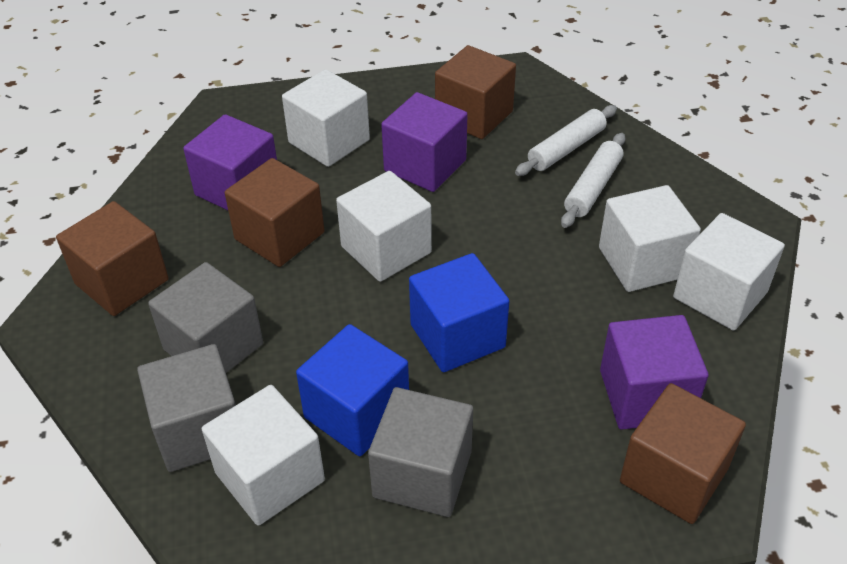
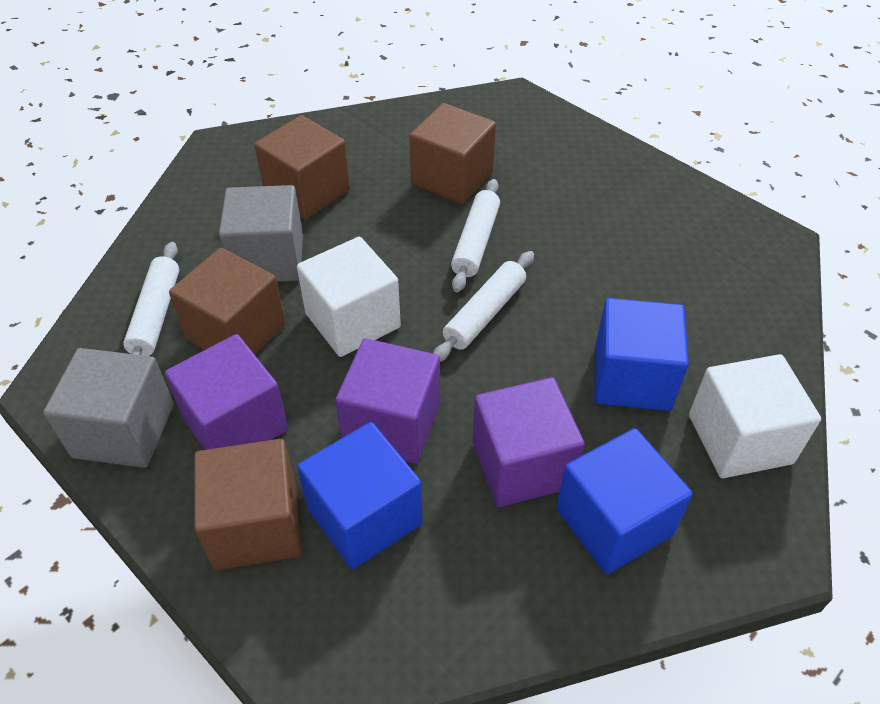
blue cube: 2 -> 3
grey cube: 3 -> 2
white cube: 5 -> 2
white rolling pin: 2 -> 3

